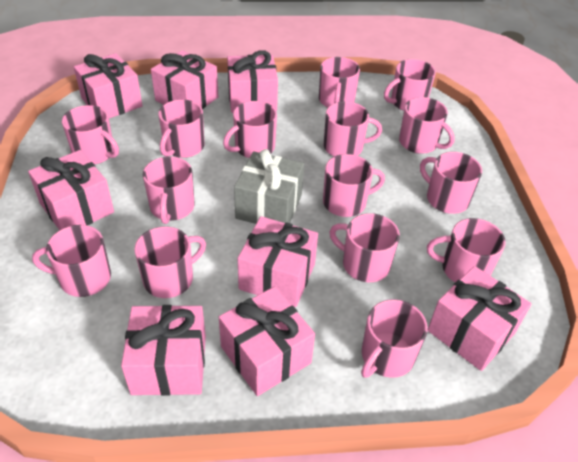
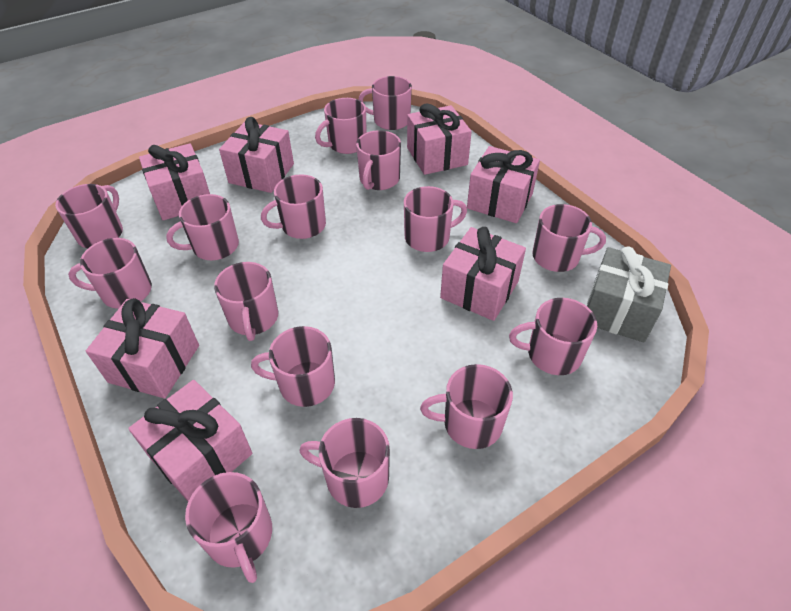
pink gift: 8 -> 7

